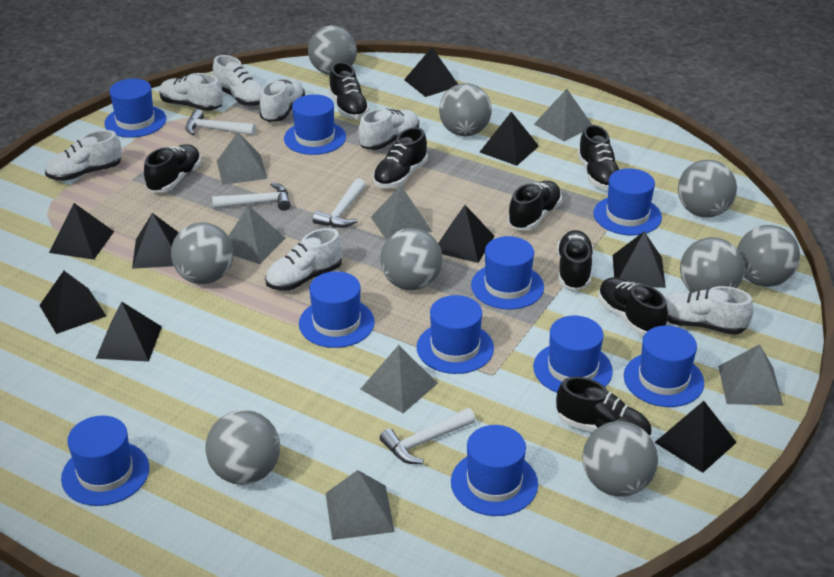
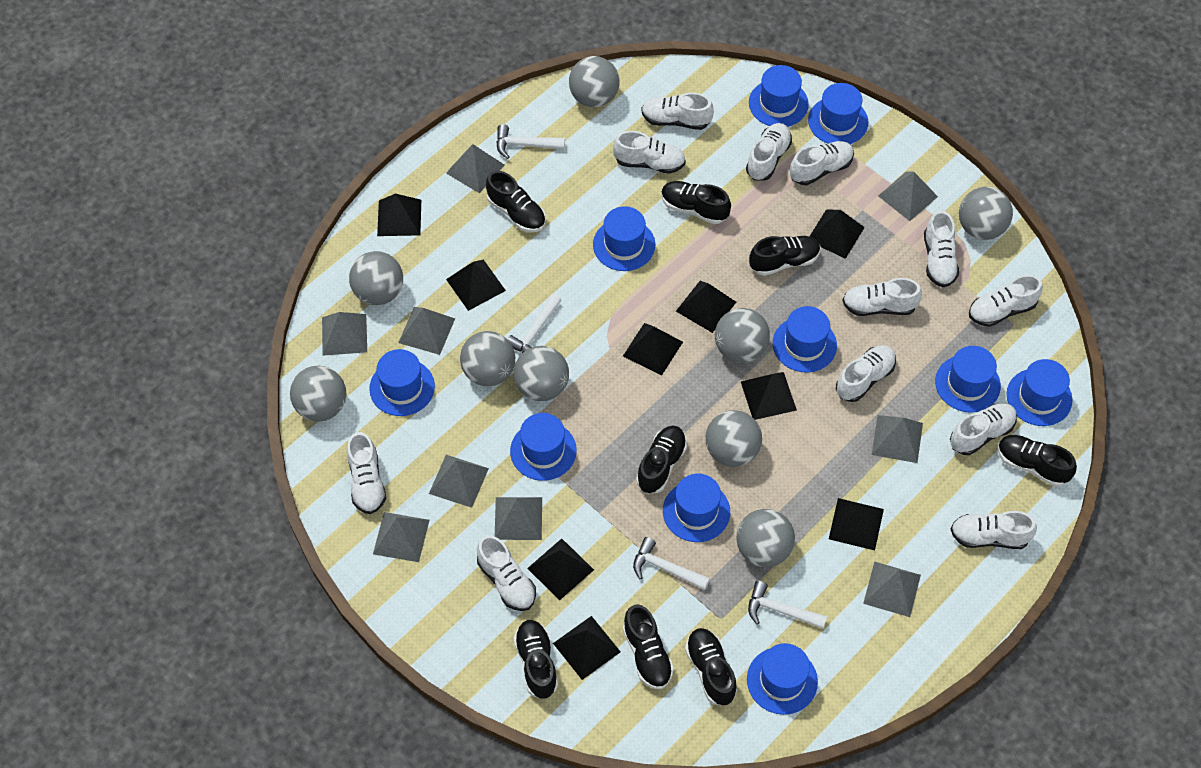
grey pyramid: 7 -> 9
white shoe: 7 -> 12

